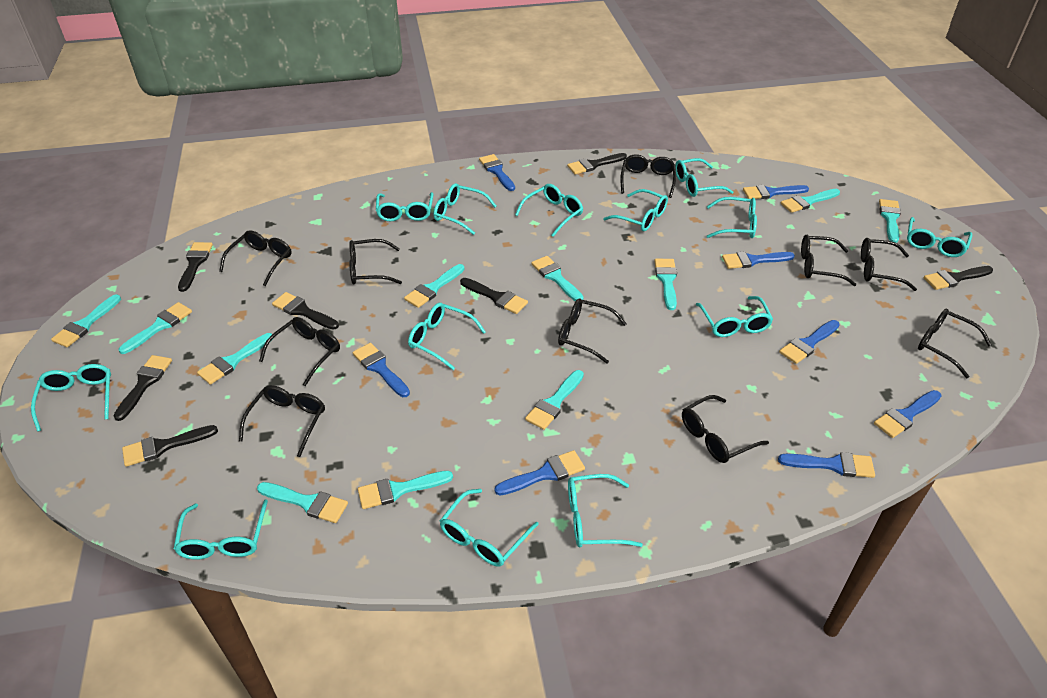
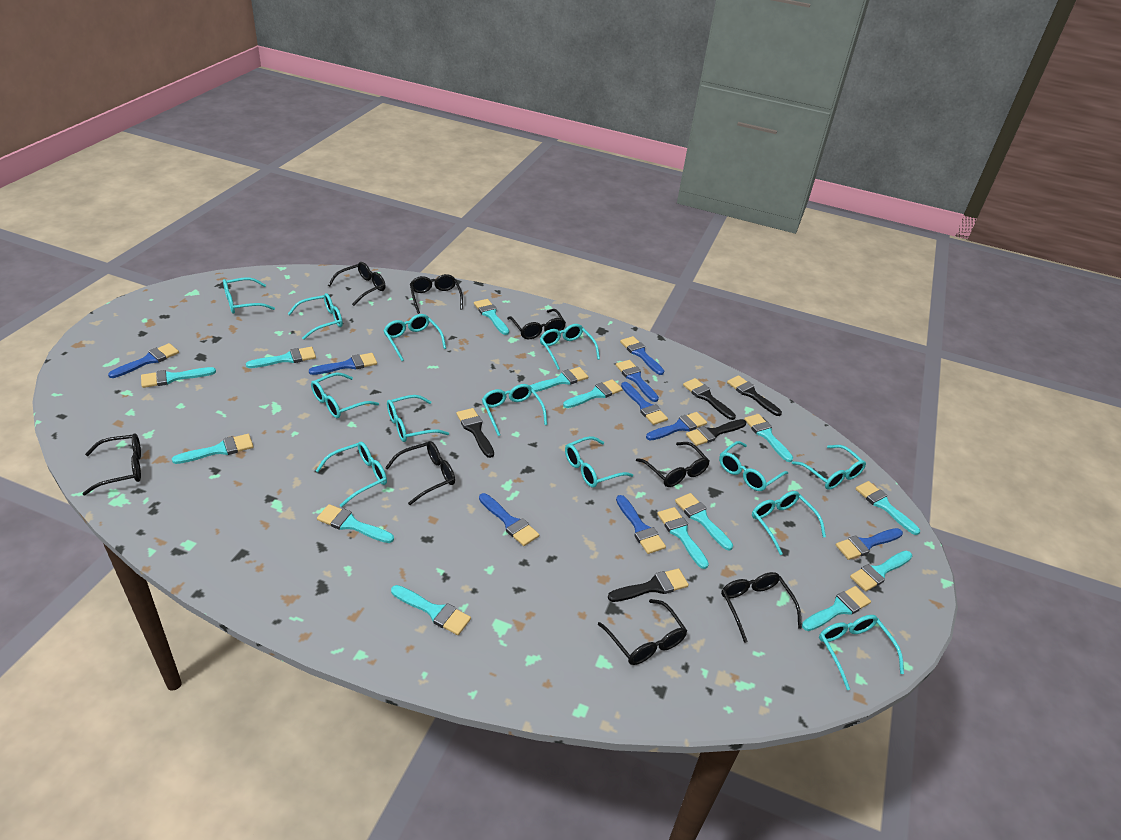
black brush: 7 -> 5
black glasses: 10 -> 8
blue brush: 8 -> 9
turquoise brush: 11 -> 14

